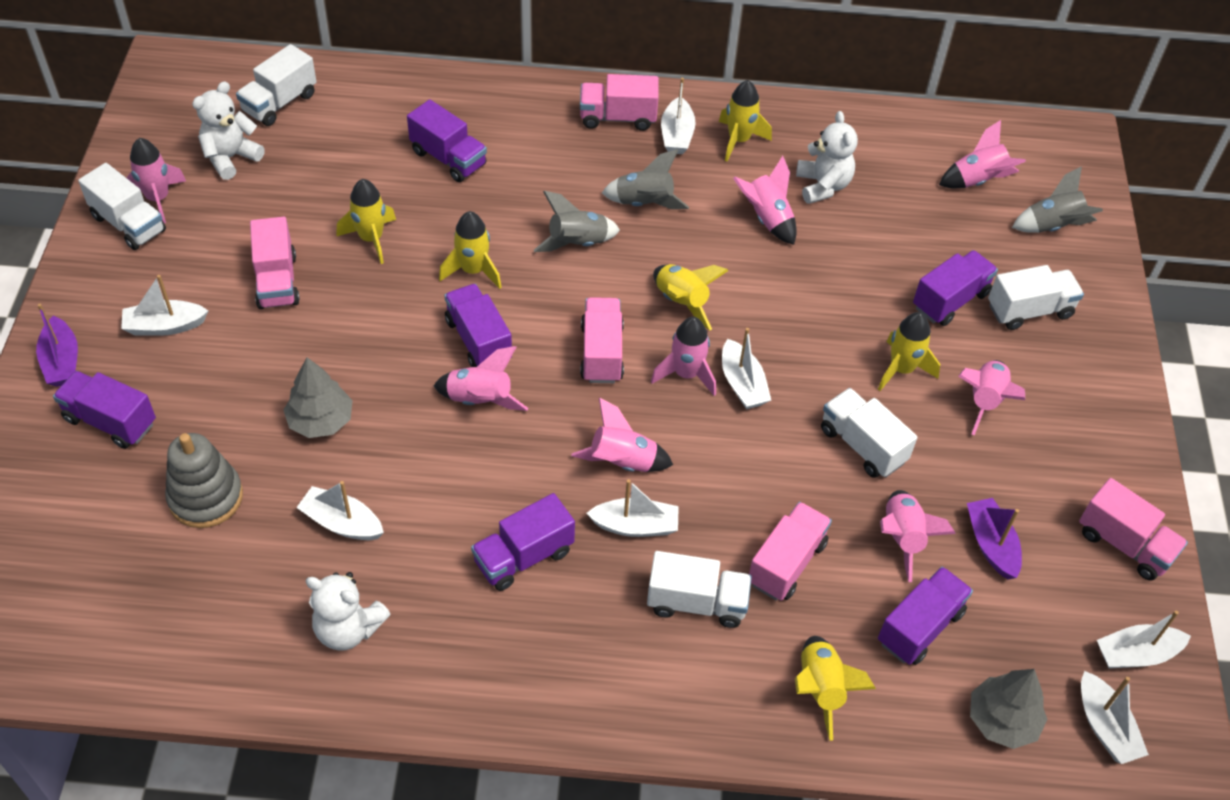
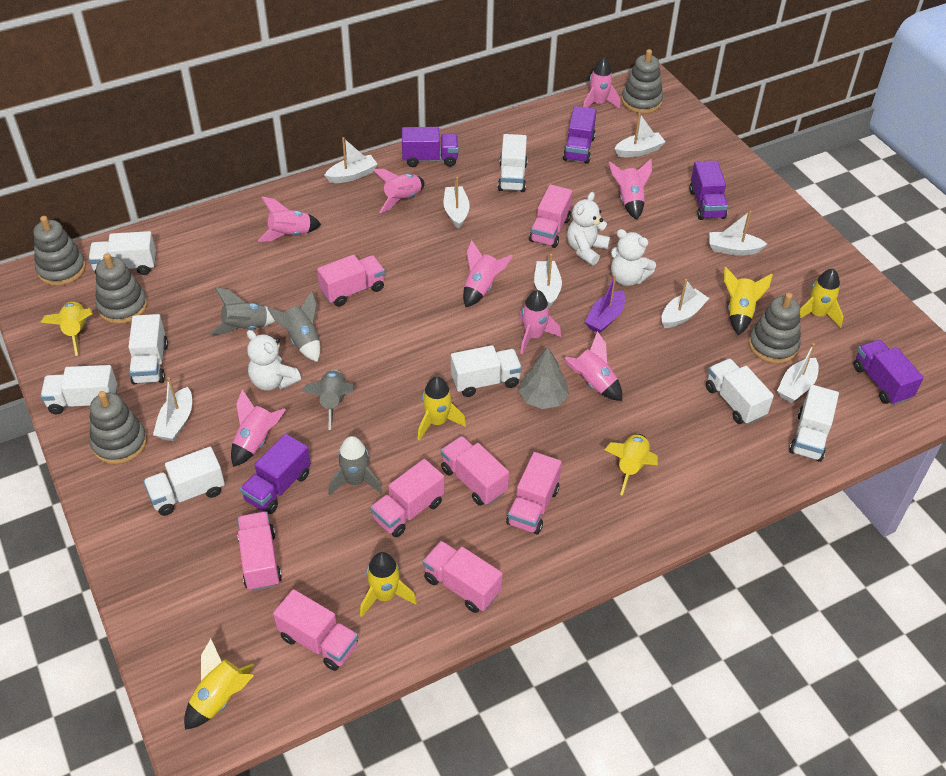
grey rocket: 3 -> 4
grey stacking toy: 1 -> 5
grey tree: 2 -> 1
pink truck: 5 -> 8
purple boat: 2 -> 1
purple truck: 6 -> 5
white boat: 7 -> 8
white truck: 5 -> 8
yellow rocket: 6 -> 7

